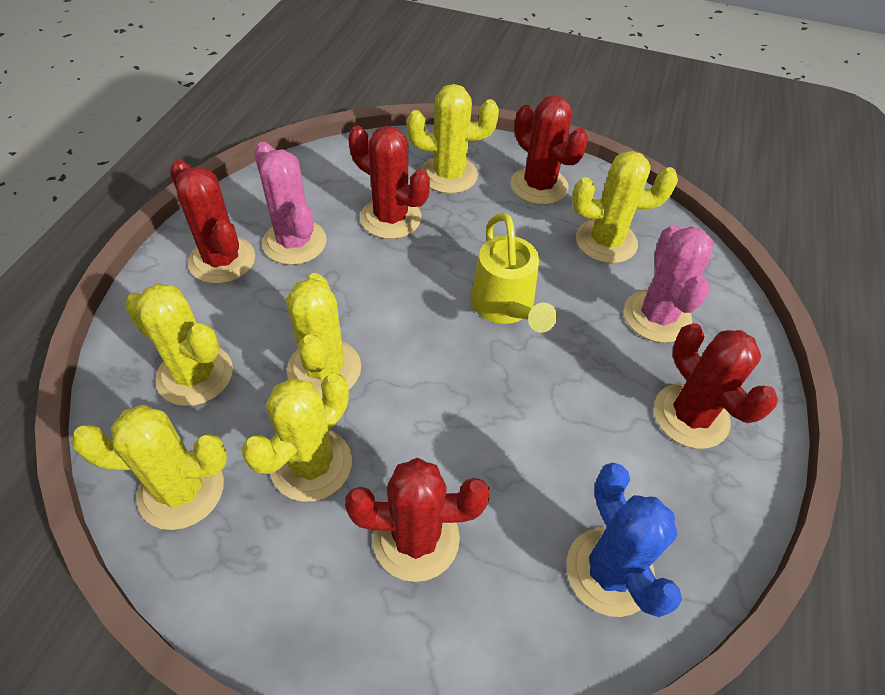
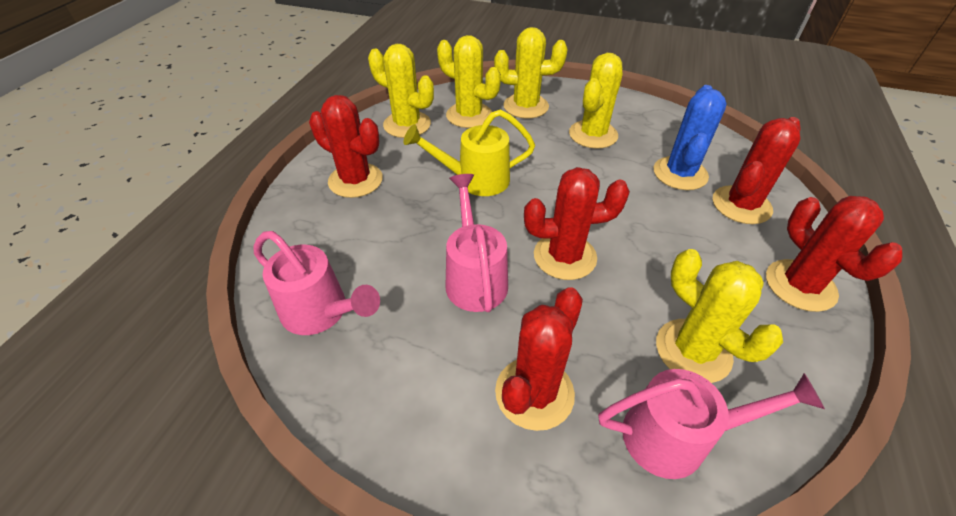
pink cactus: 2 -> 0
pink watering can: 0 -> 3
yellow cactus: 6 -> 5

